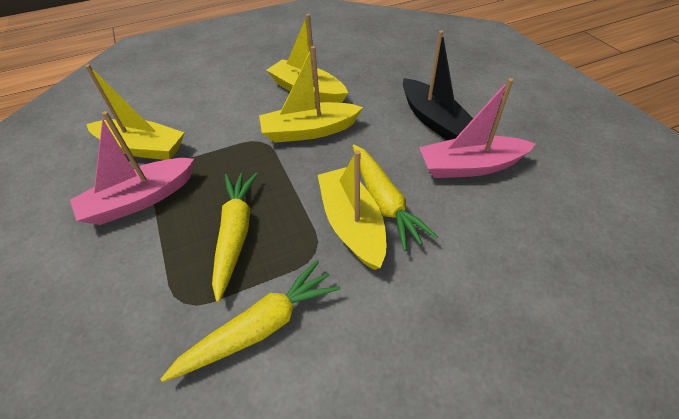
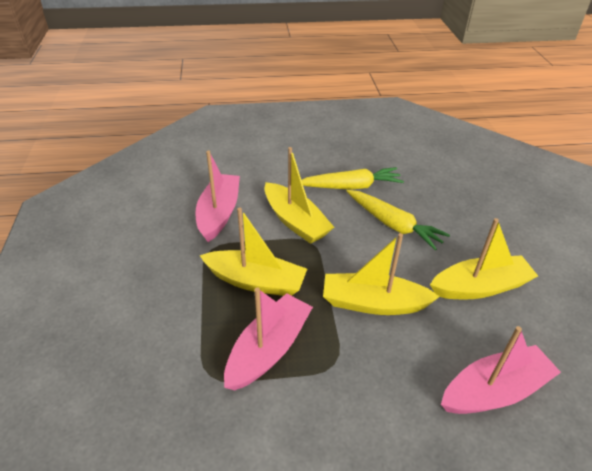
black boat: 1 -> 0
pink boat: 2 -> 3
yellow carrot: 3 -> 2

